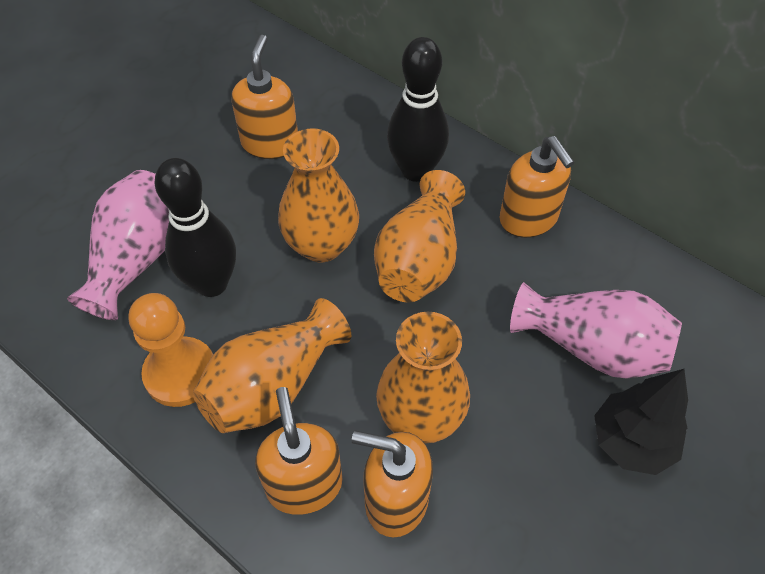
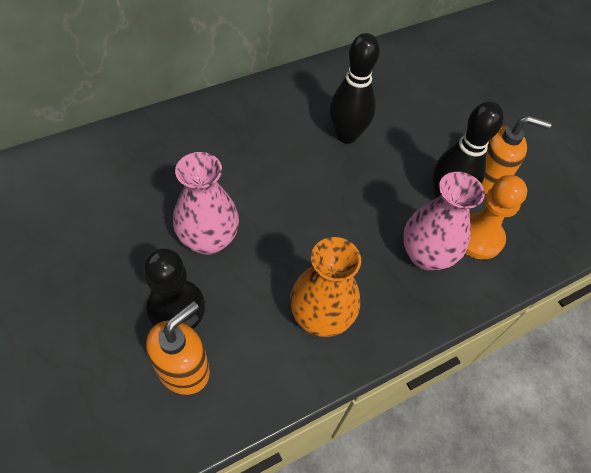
black pawn: 0 -> 1
black tree: 1 -> 0
orange soap dispenser: 4 -> 2
orange vase: 4 -> 1

